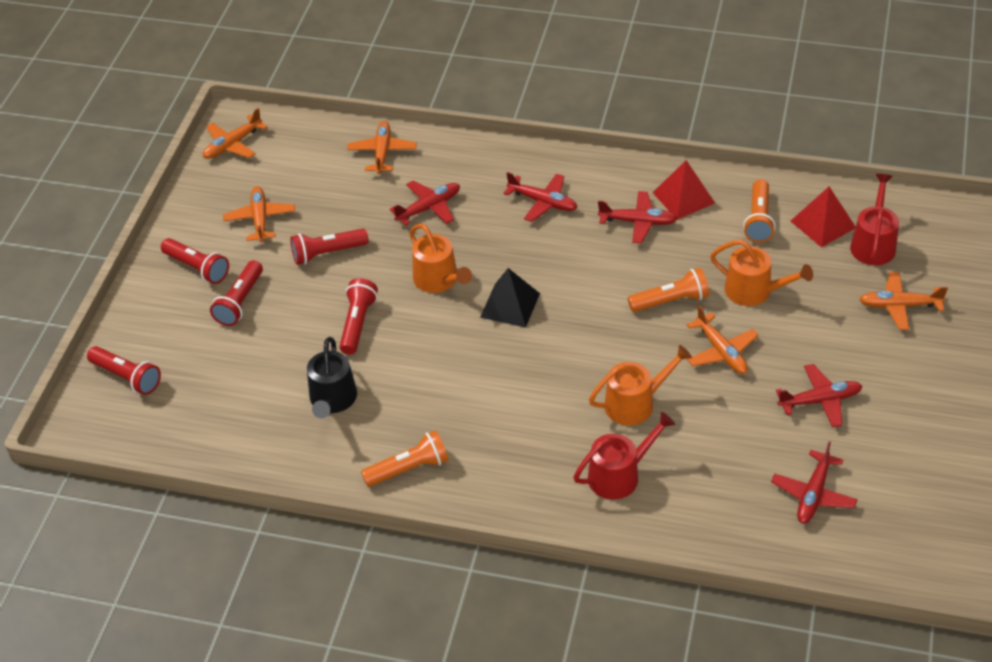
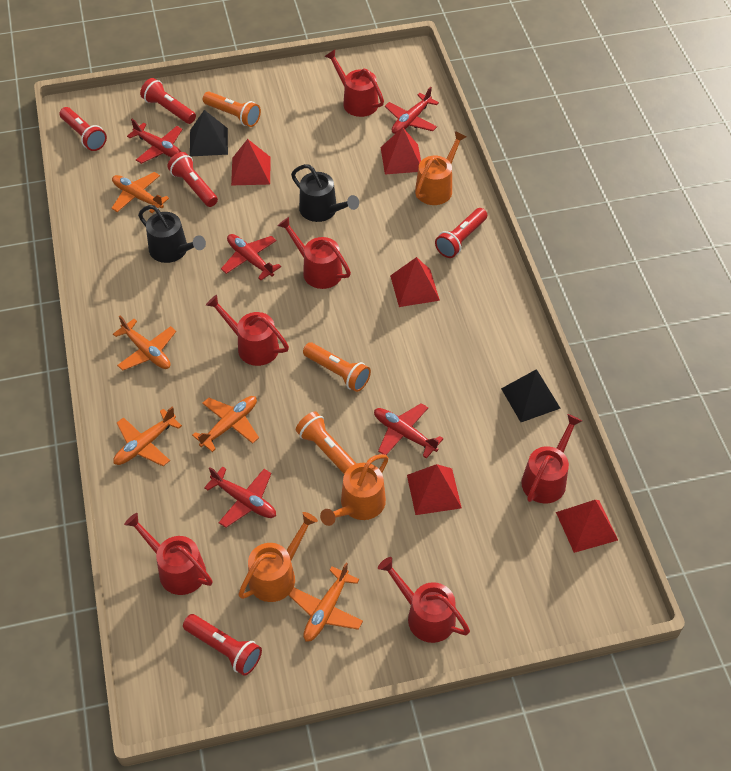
black pyramid: 1 -> 2
black watering can: 1 -> 2
red pyramid: 2 -> 5
red watering can: 2 -> 6

